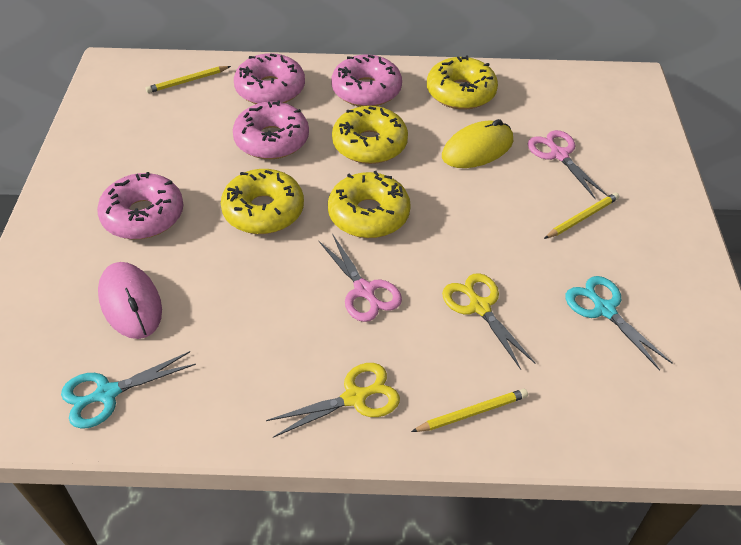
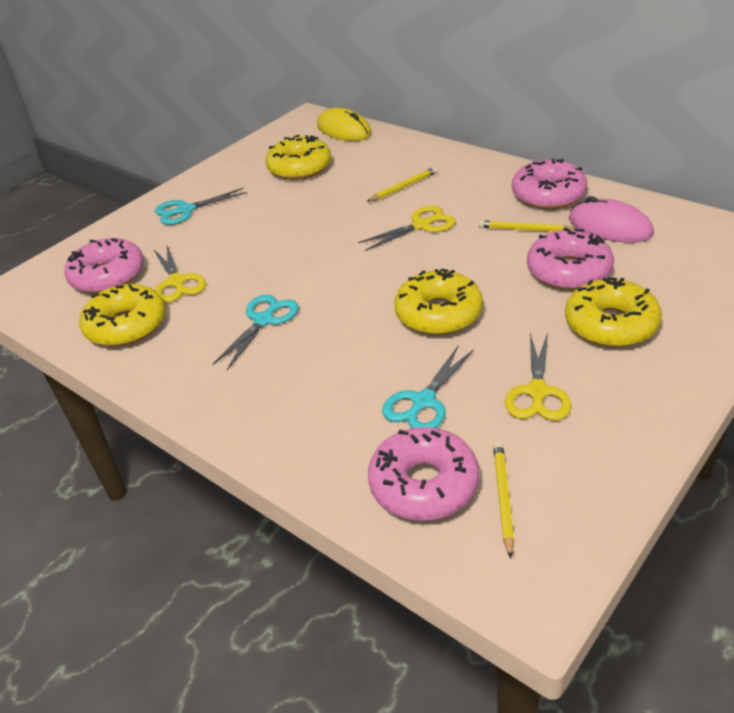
pink scissors: 2 -> 0
turquoise scissors: 2 -> 3
yellow scissors: 2 -> 3

